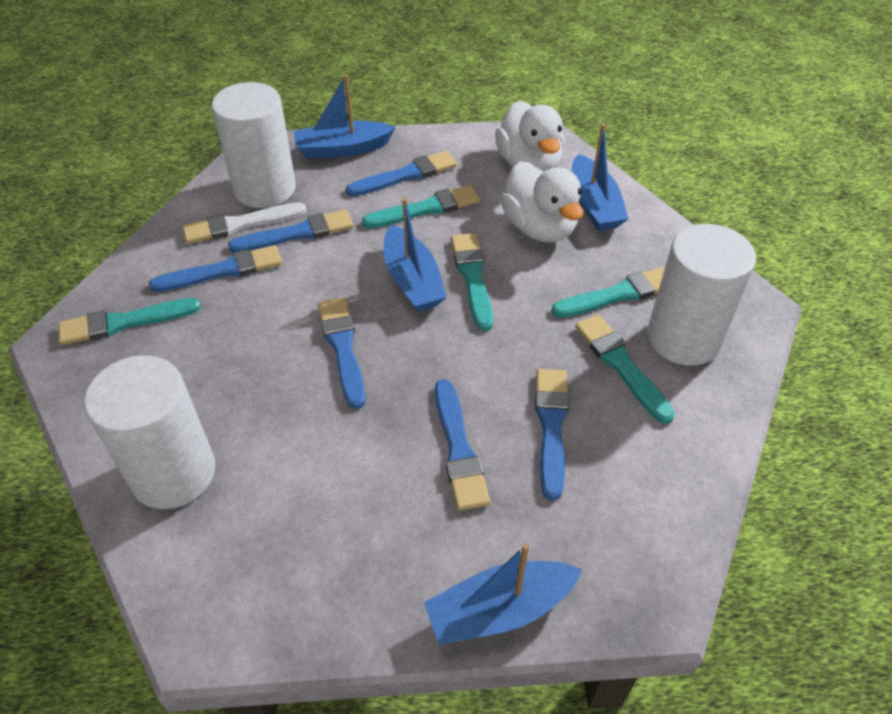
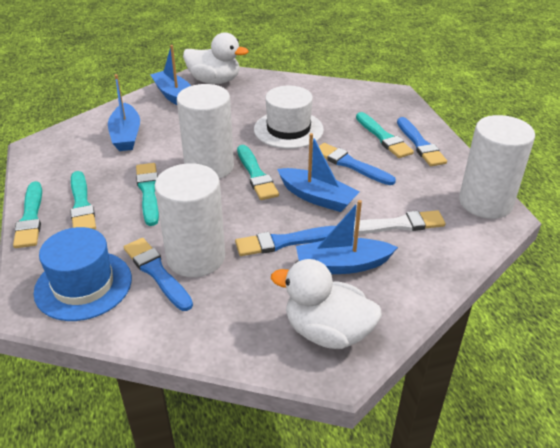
blue brush: 6 -> 4
blue hat: 0 -> 1
white hat: 0 -> 1

